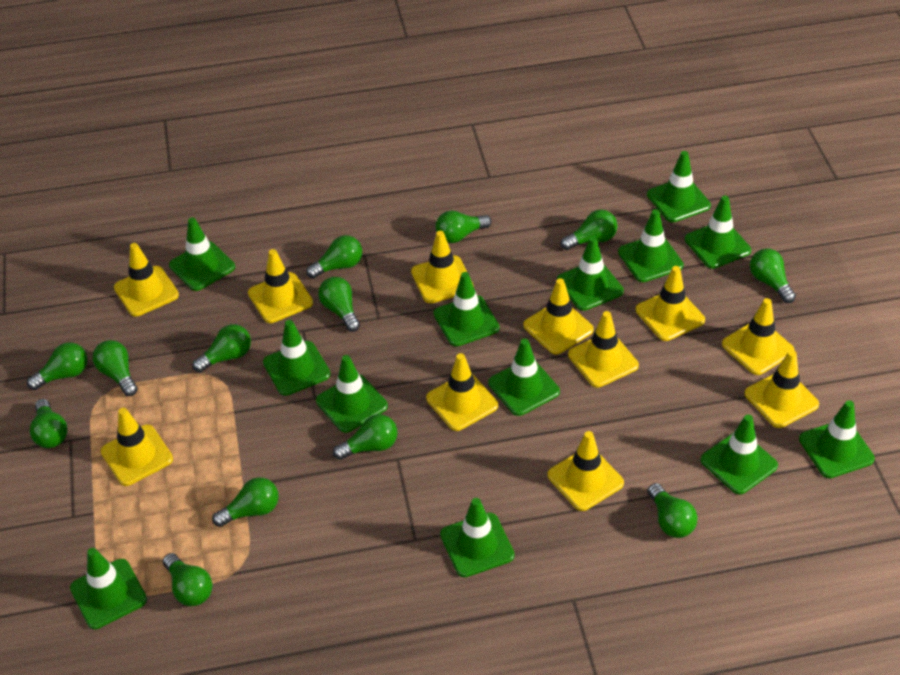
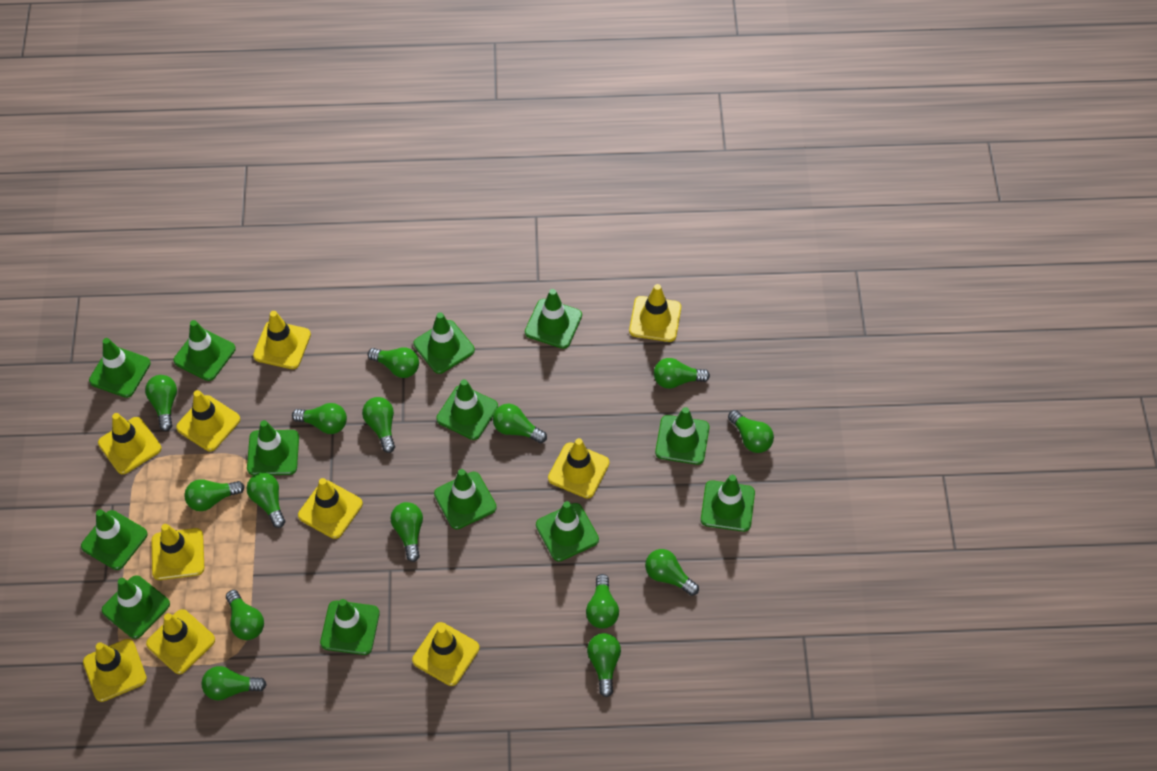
green light bulb: 13 -> 15
yellow traffic cone: 11 -> 10

